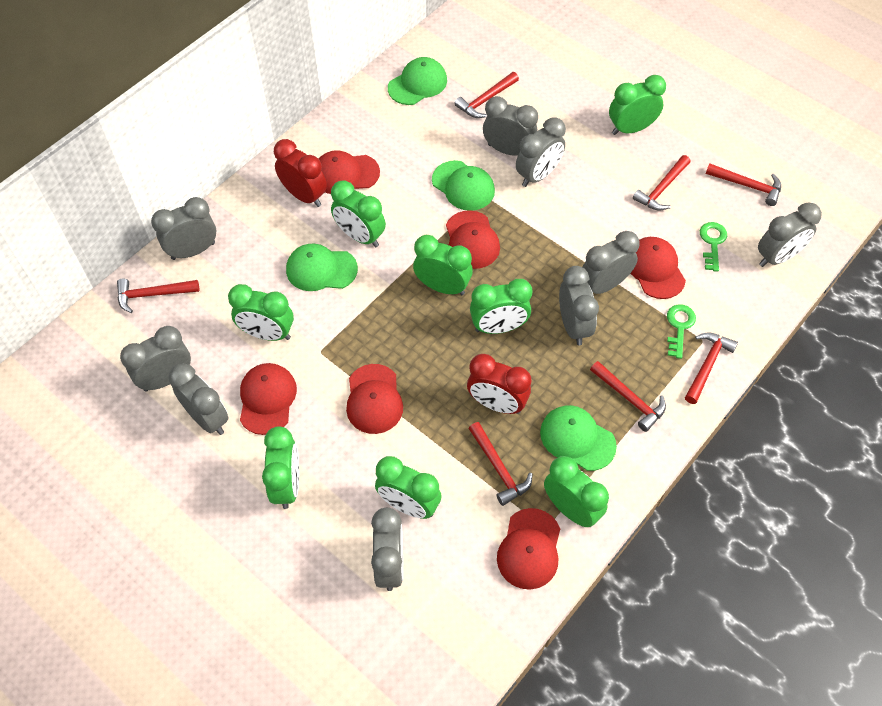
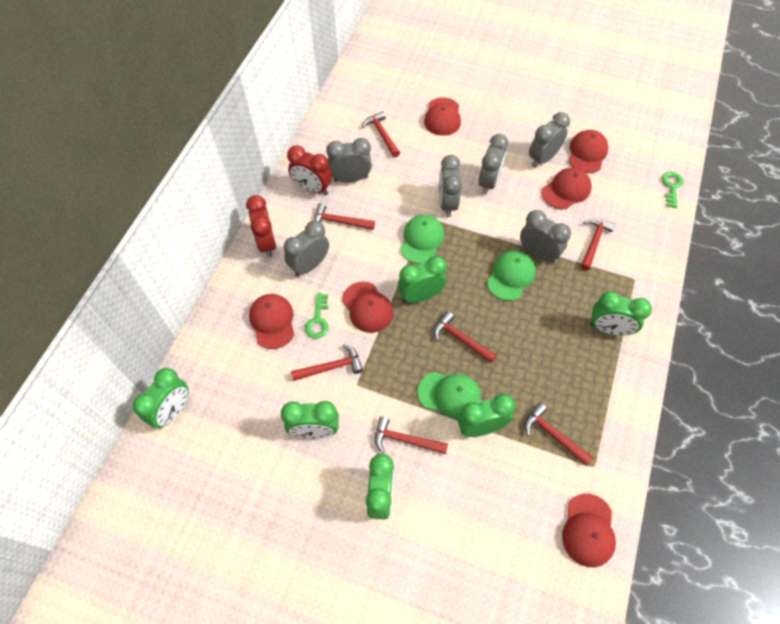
green cap: 4 -> 3
green clock: 8 -> 6
grey clock: 9 -> 6

